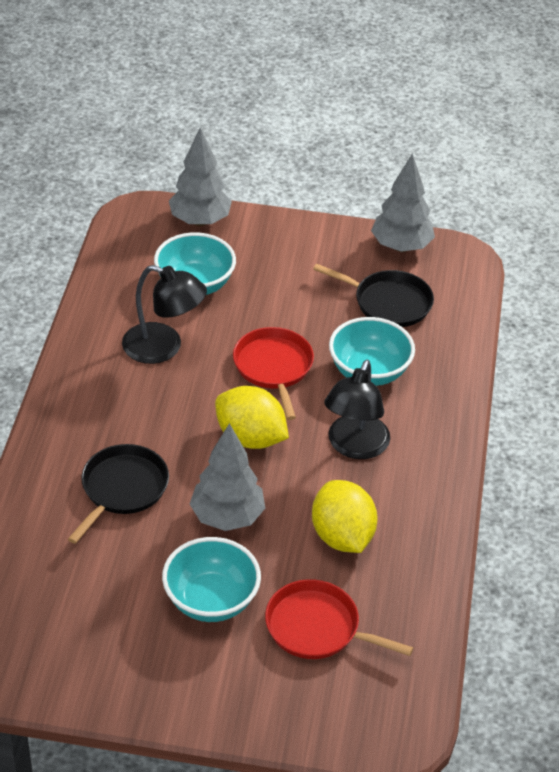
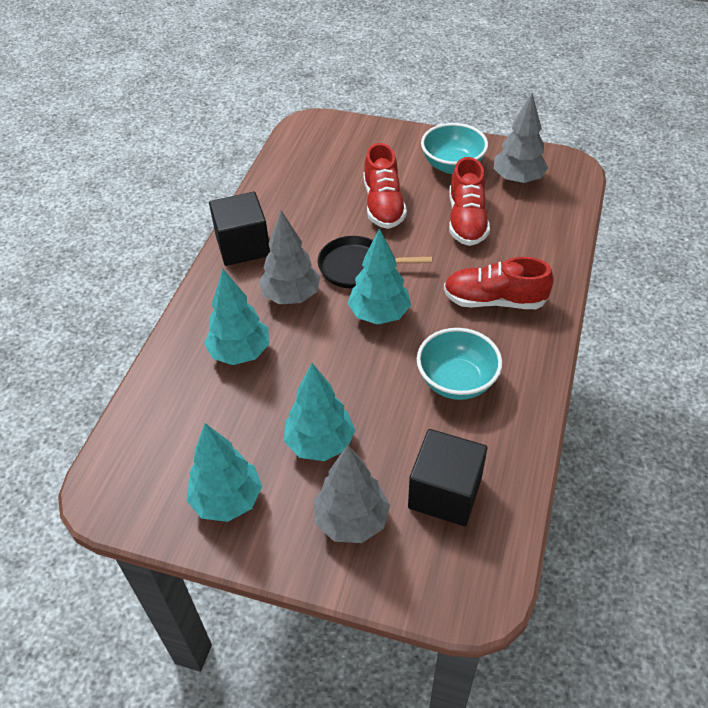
black cube: 0 -> 2
black lamp: 2 -> 0
black pan: 2 -> 1
red pan: 2 -> 0
red shoe: 0 -> 3
turquoise bowl: 3 -> 2
turquoise tree: 0 -> 4
yellow lemon: 2 -> 0

